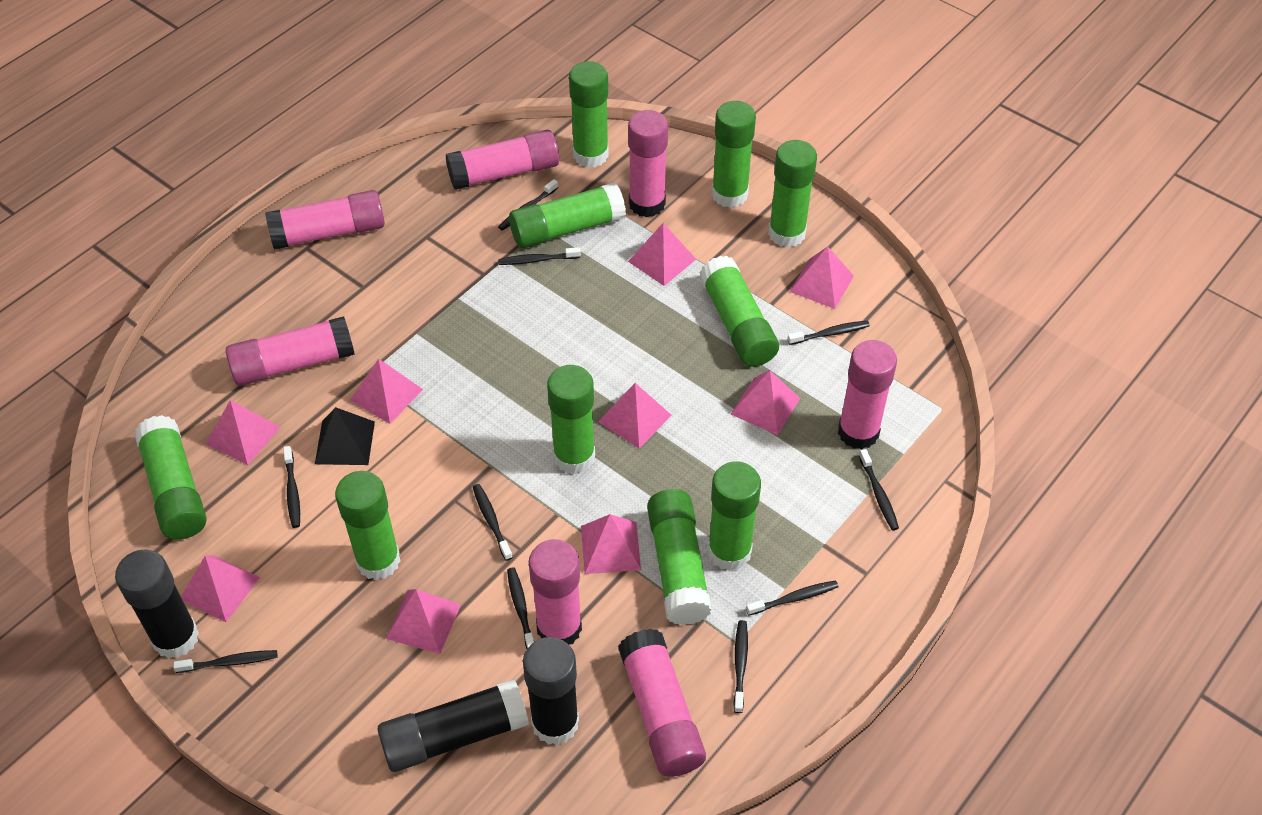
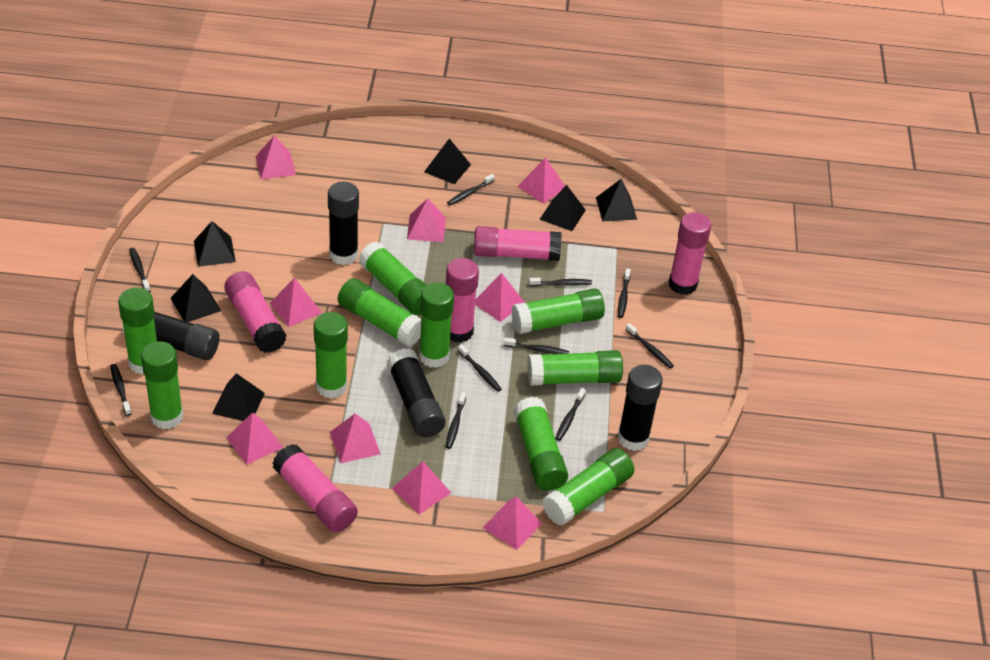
black glue stick: 3 -> 4
black pyramid: 1 -> 6
pink glue stick: 7 -> 5

